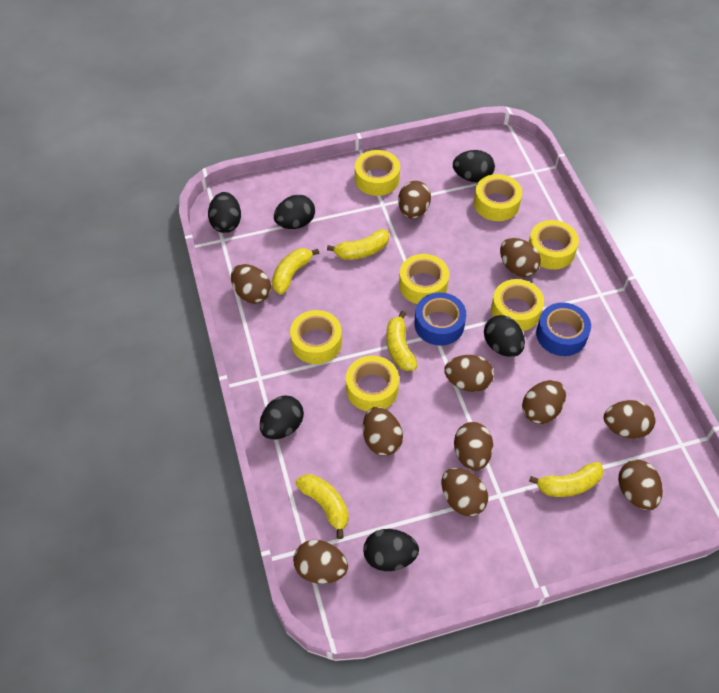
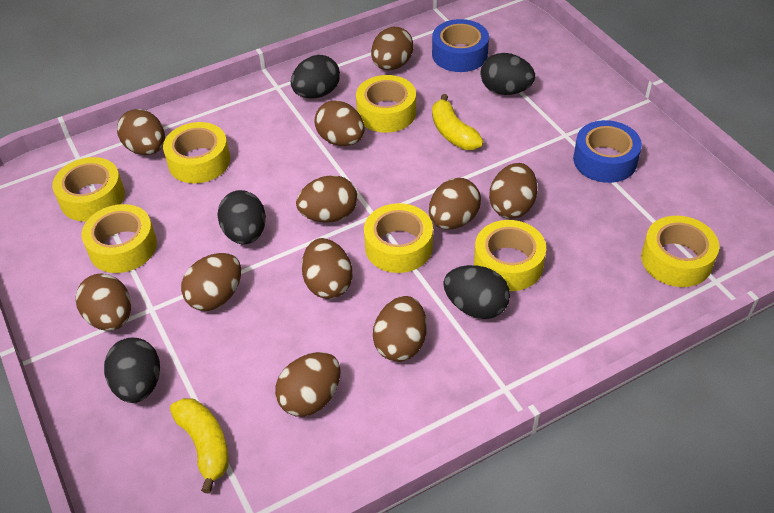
black egg: 6 -> 5
yellow banana: 5 -> 2

